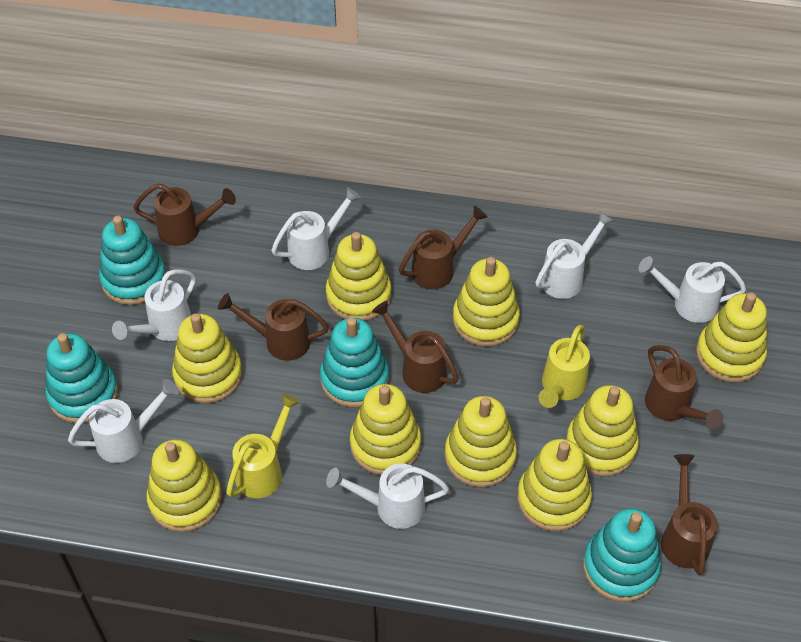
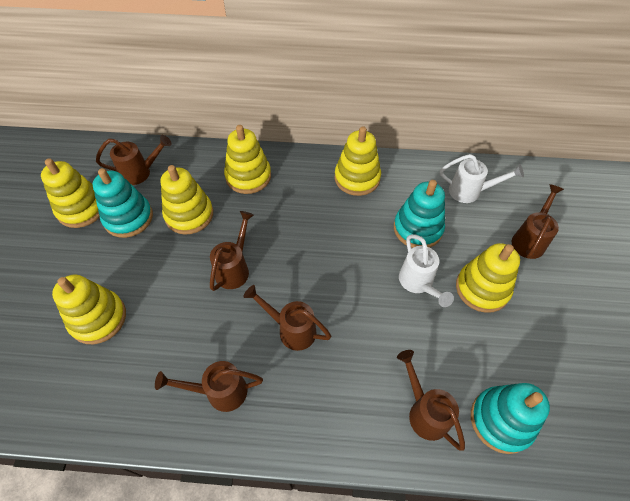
turquoise stacking toy: 4 -> 3
white watering can: 6 -> 2
yellow stacking toy: 9 -> 6
yellow watering can: 2 -> 0

